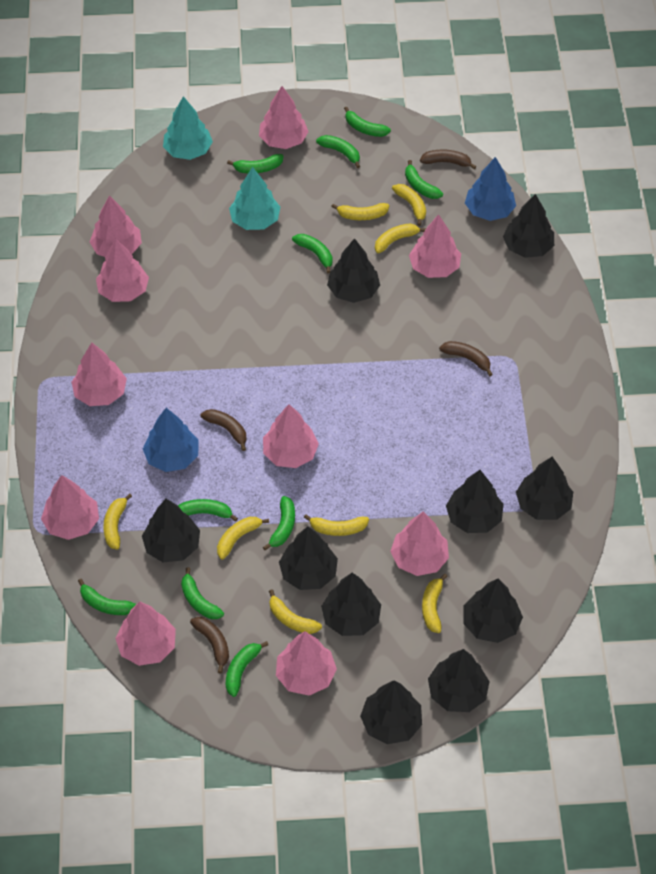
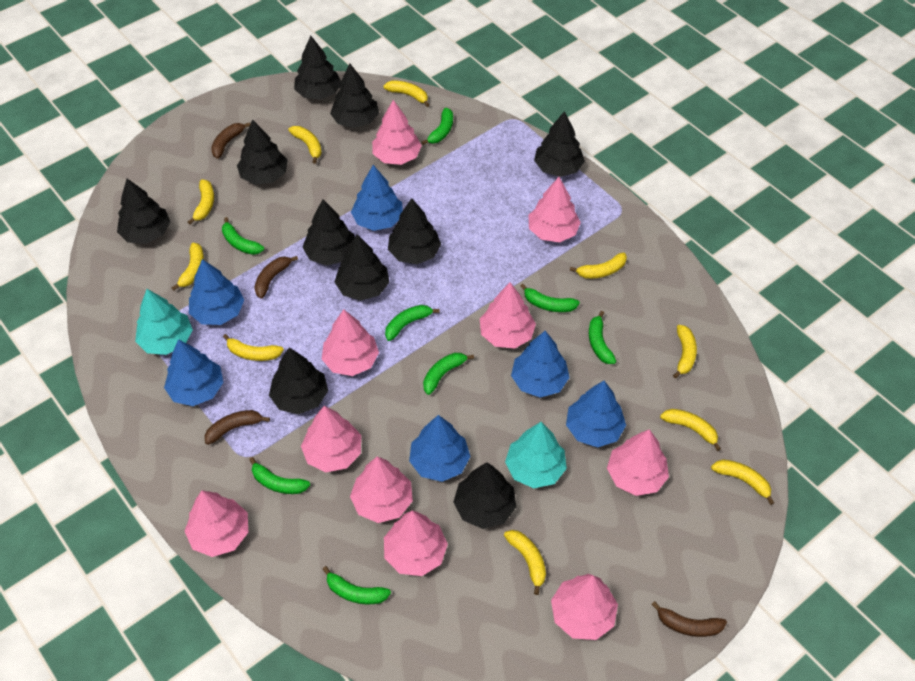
blue tree: 2 -> 6
green banana: 10 -> 8
yellow banana: 8 -> 10

